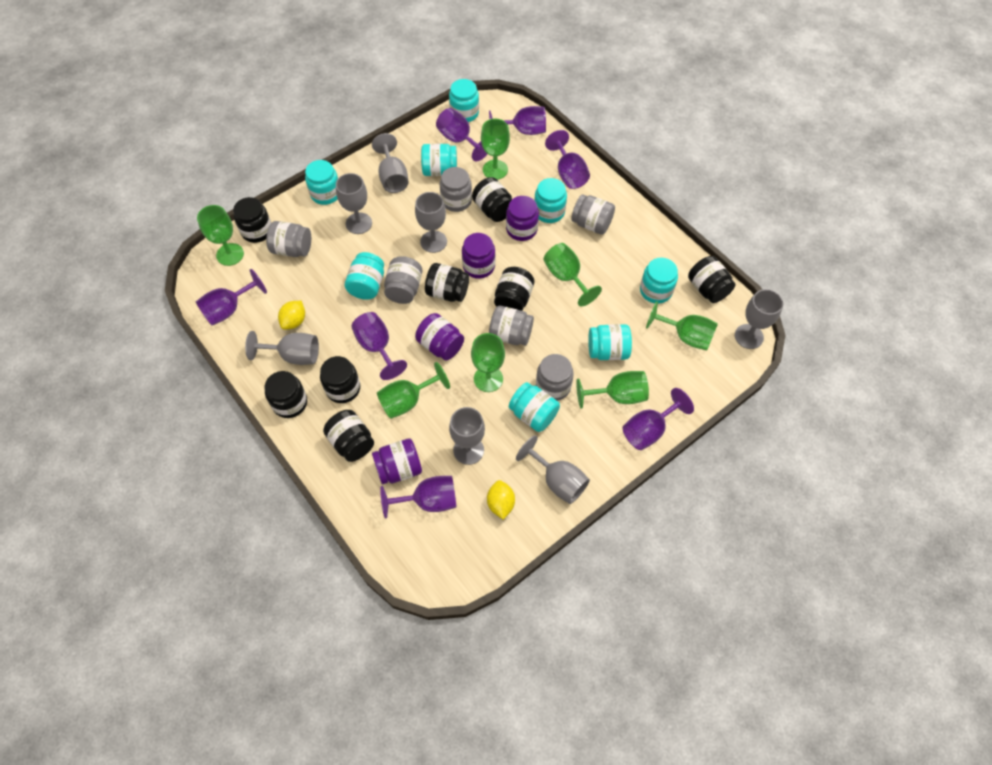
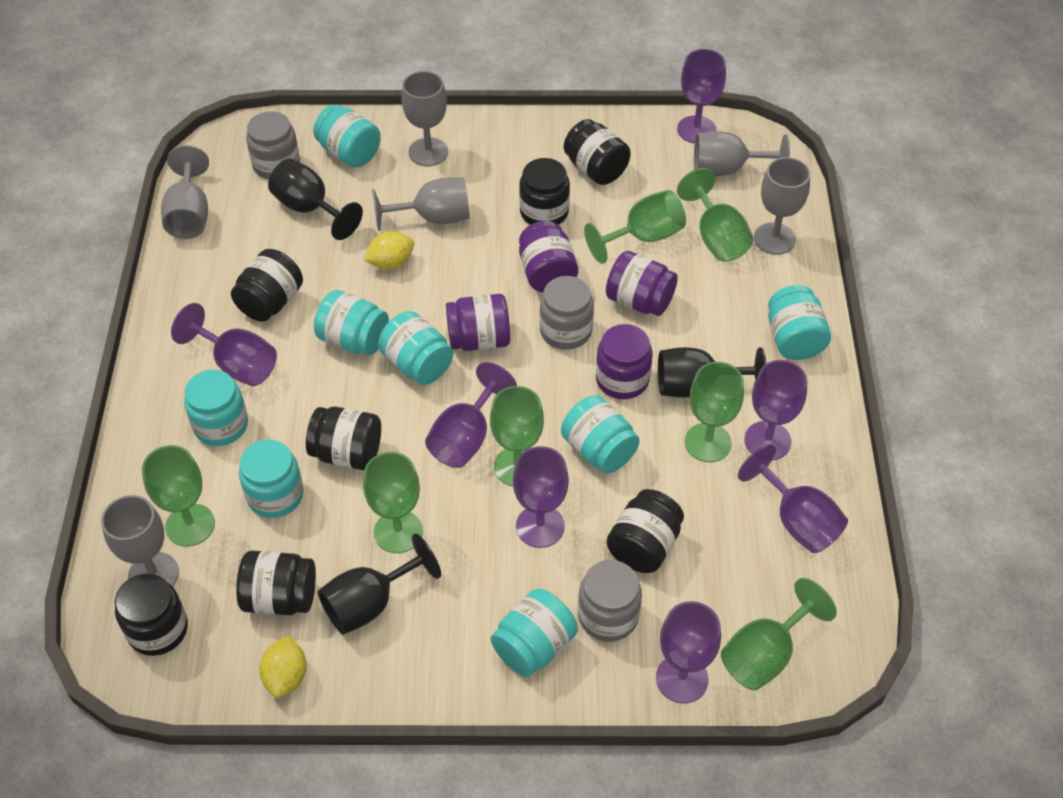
black goblet: 0 -> 3
black jar: 8 -> 7
grey goblet: 7 -> 6
grey jar: 6 -> 3

